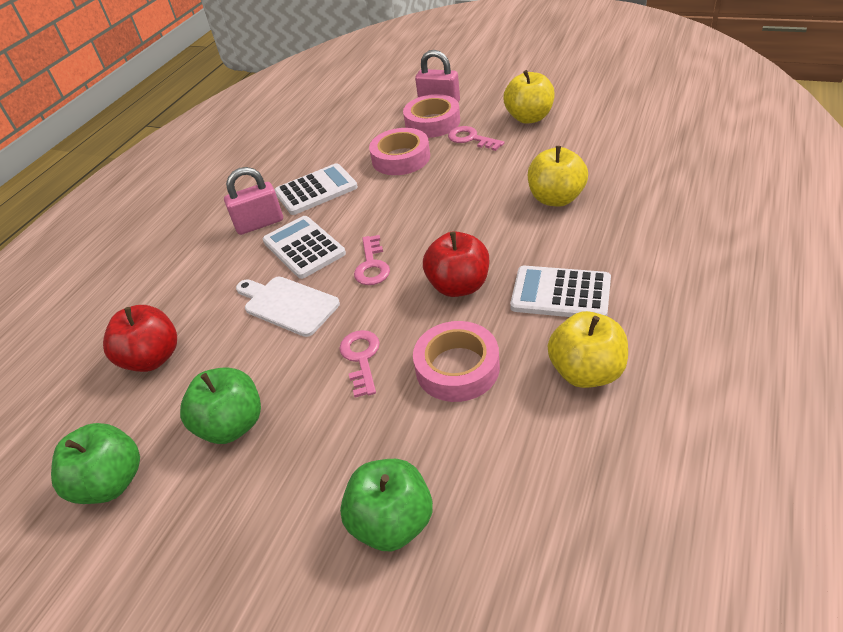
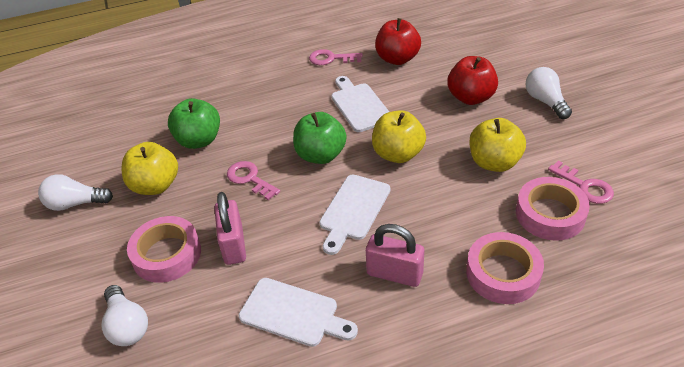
green apple: 3 -> 2
white calculator: 3 -> 0
white cutting board: 1 -> 3
white light bulb: 0 -> 3

